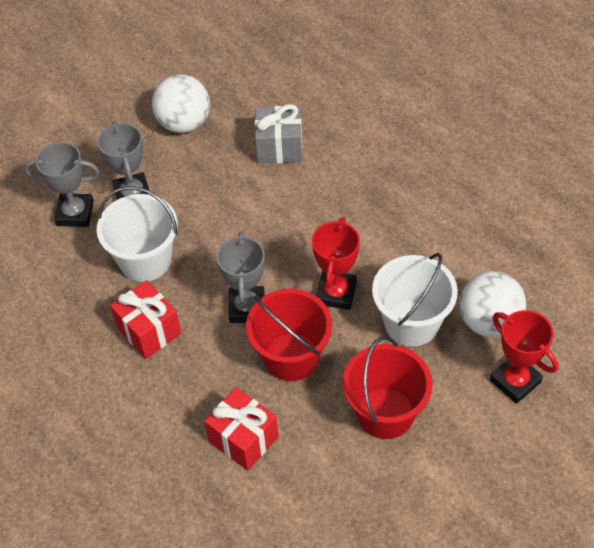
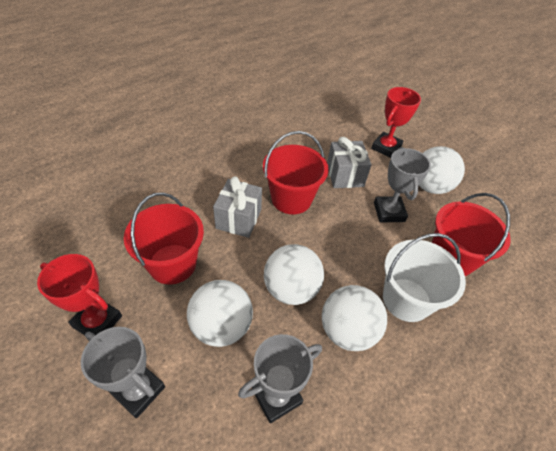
grey gift: 1 -> 2
red bucket: 2 -> 3
red gift: 2 -> 0
white ball: 2 -> 4
white bucket: 2 -> 1

